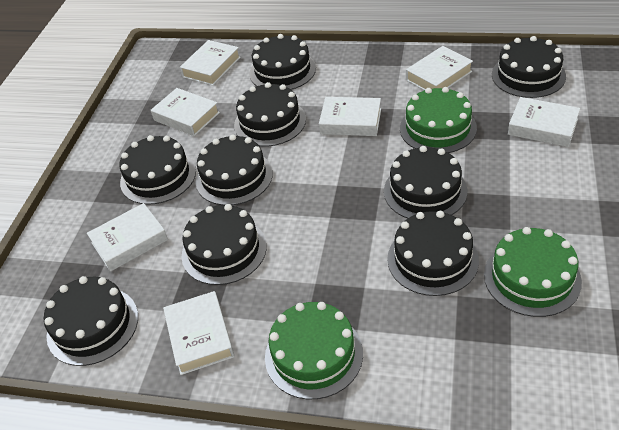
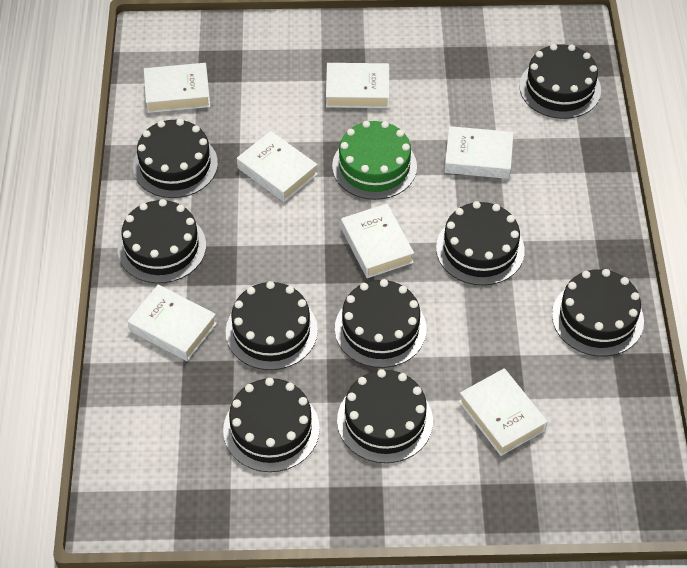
green cake: 3 -> 1

